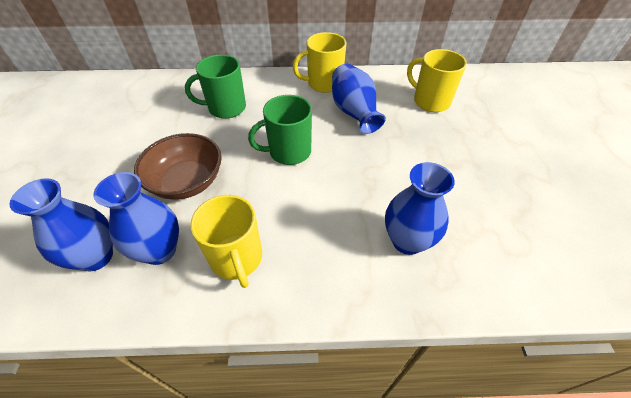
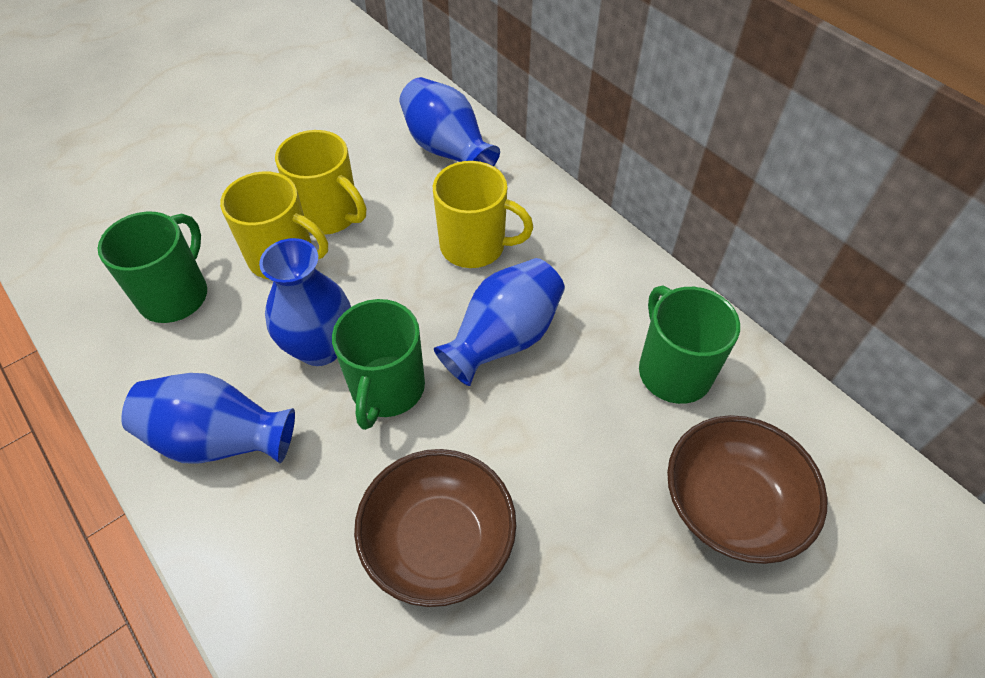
brown bowl: 1 -> 2
green mug: 2 -> 3

